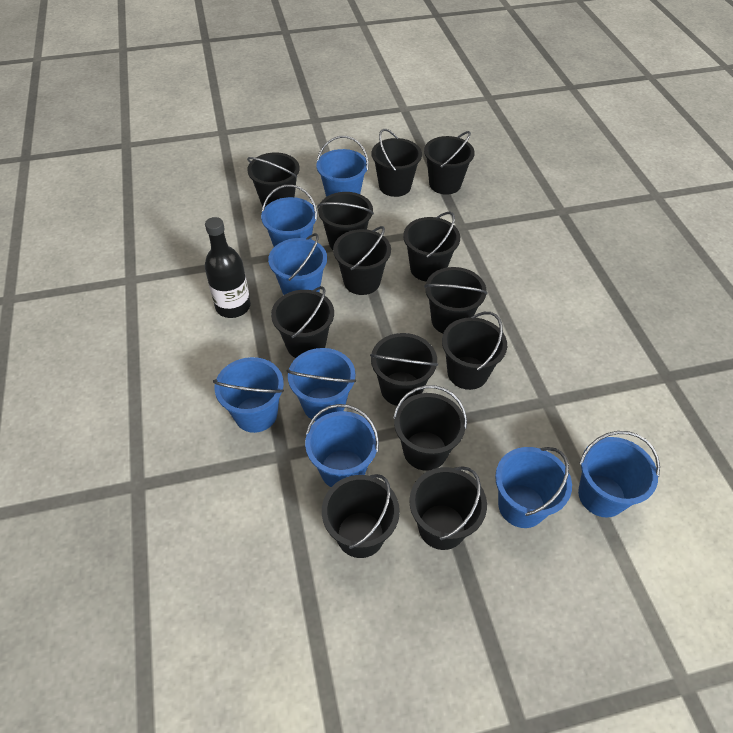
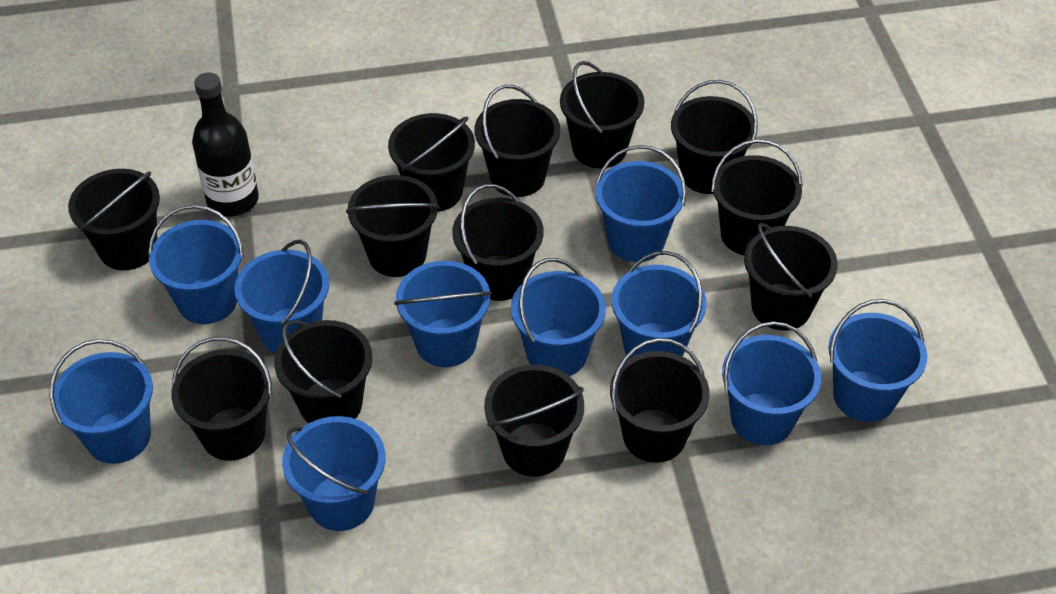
blue bucket: 8 -> 10

